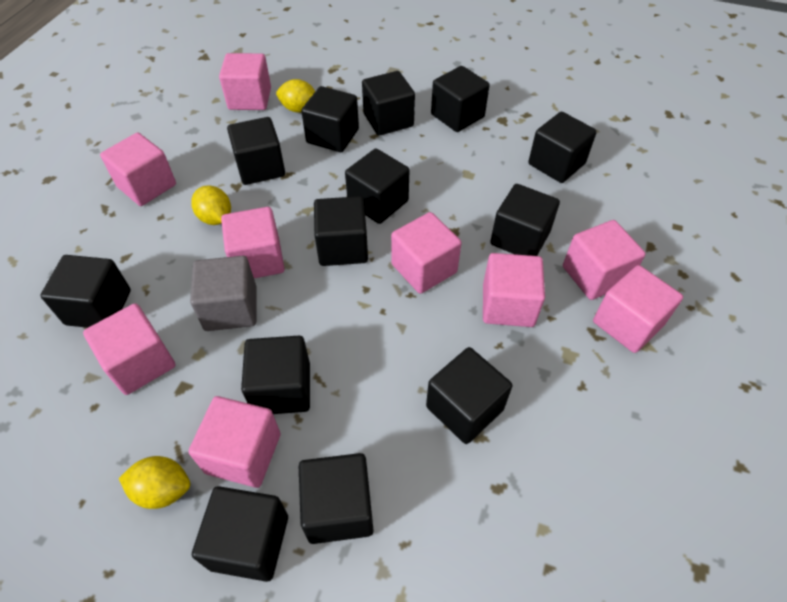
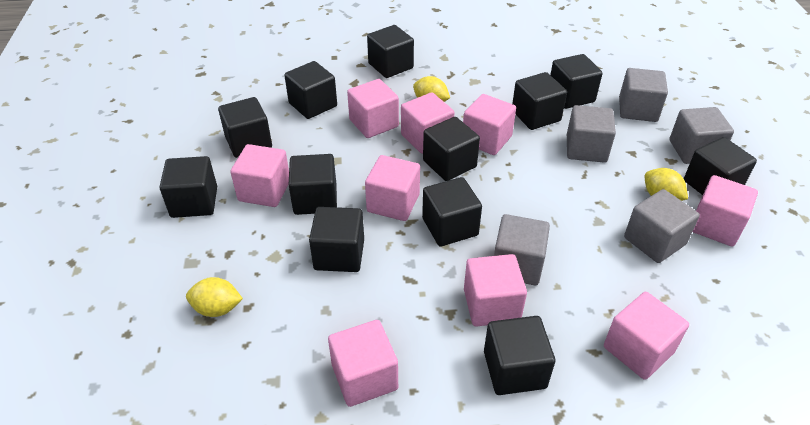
black cube: 13 -> 12
grey cube: 1 -> 5

